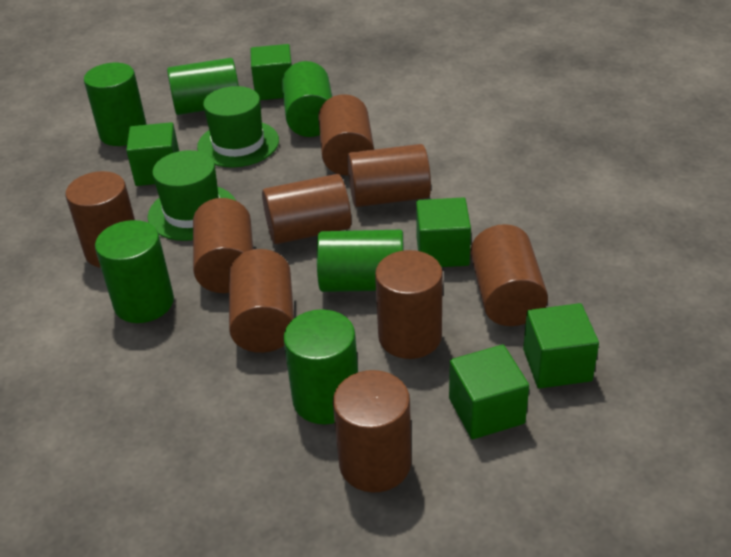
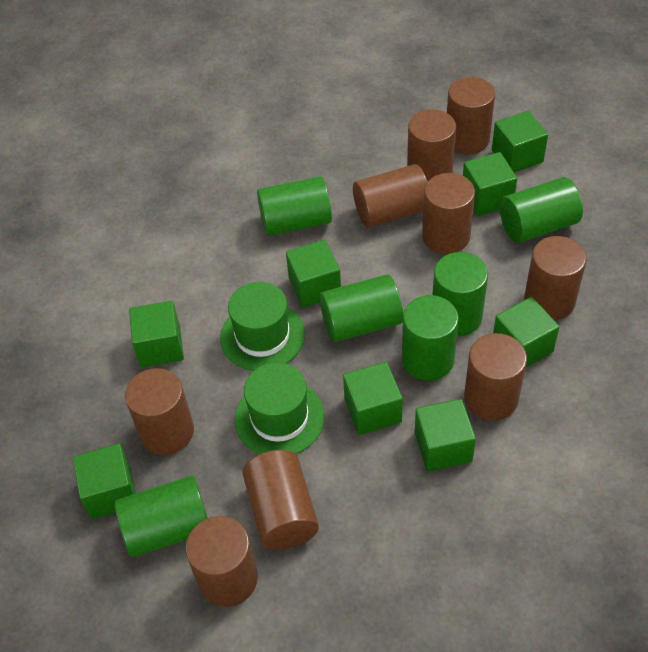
green cube: 5 -> 8

